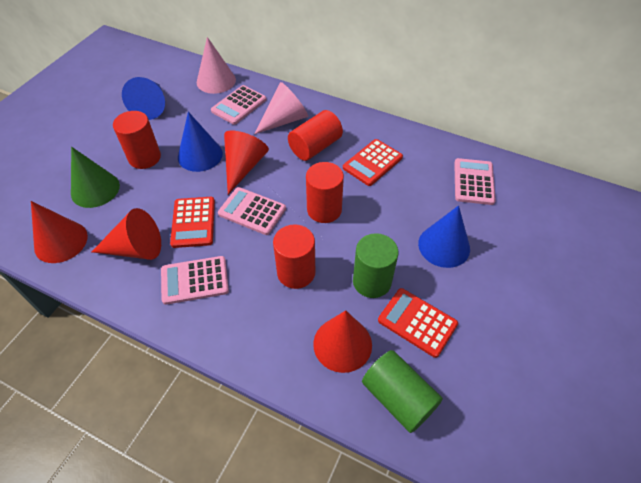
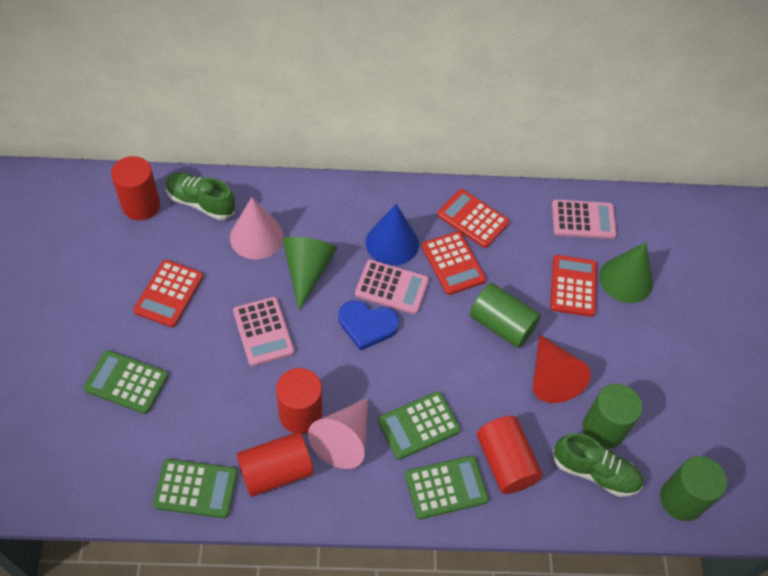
blue cone: 3 -> 1
blue heart: 0 -> 1
green calculator: 0 -> 4
green cone: 1 -> 2
green cylinder: 2 -> 3
green shoe: 0 -> 2
pink calculator: 4 -> 3
red calculator: 3 -> 4
red cone: 4 -> 1

